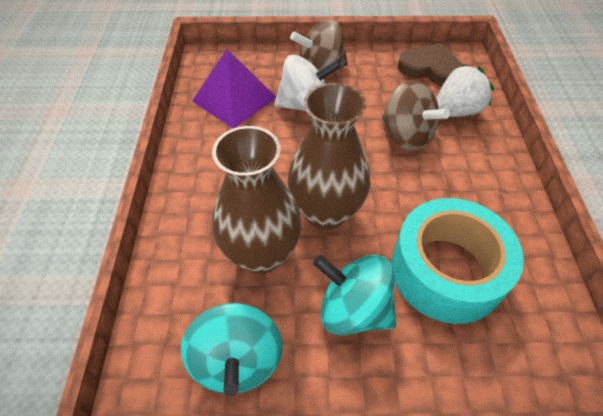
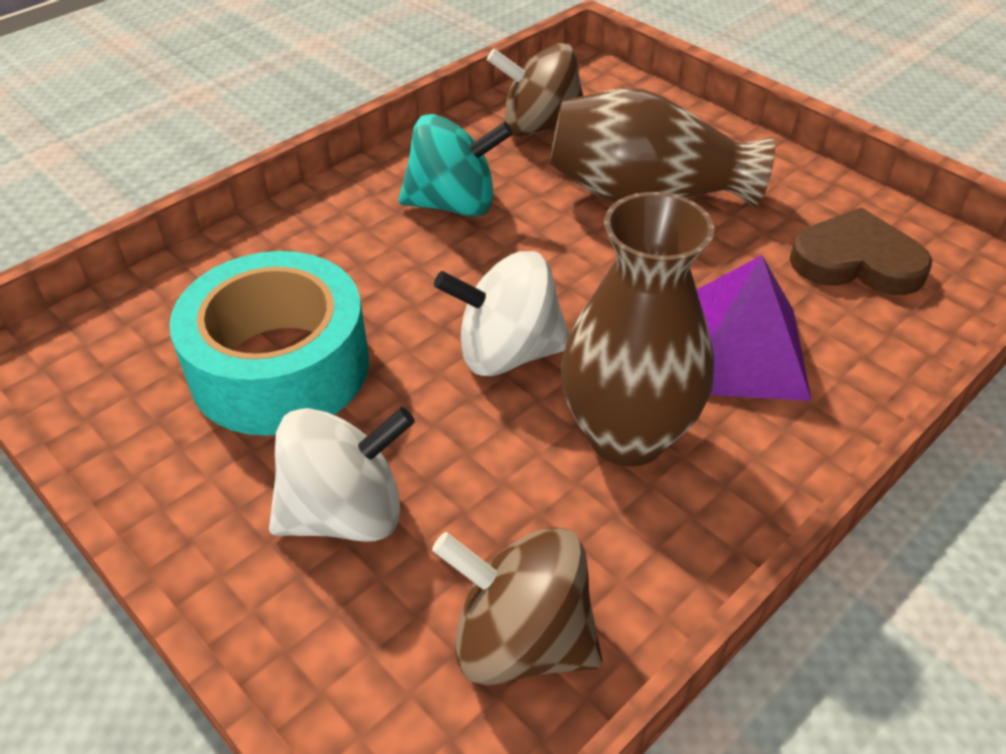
turquoise spinning top: 2 -> 1
white spinning top: 1 -> 2
white strawberry: 1 -> 0

